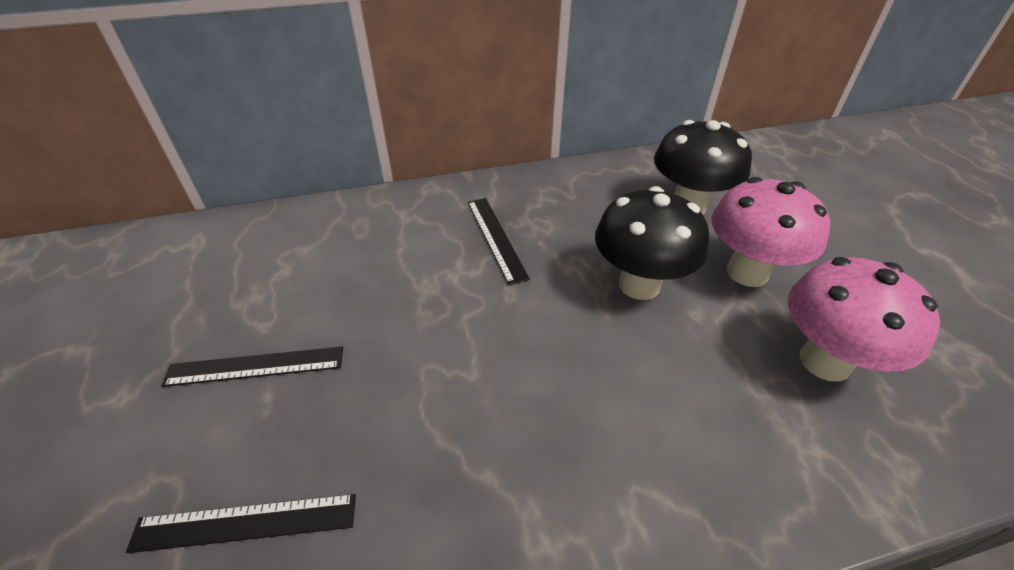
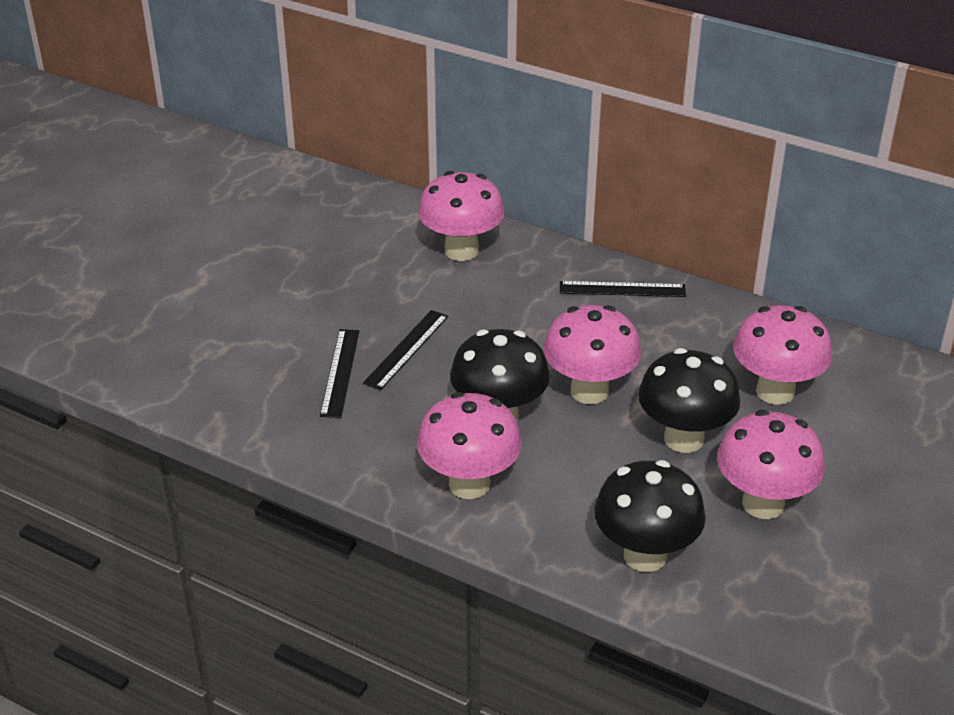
black mushroom: 2 -> 3
pink mushroom: 2 -> 5

